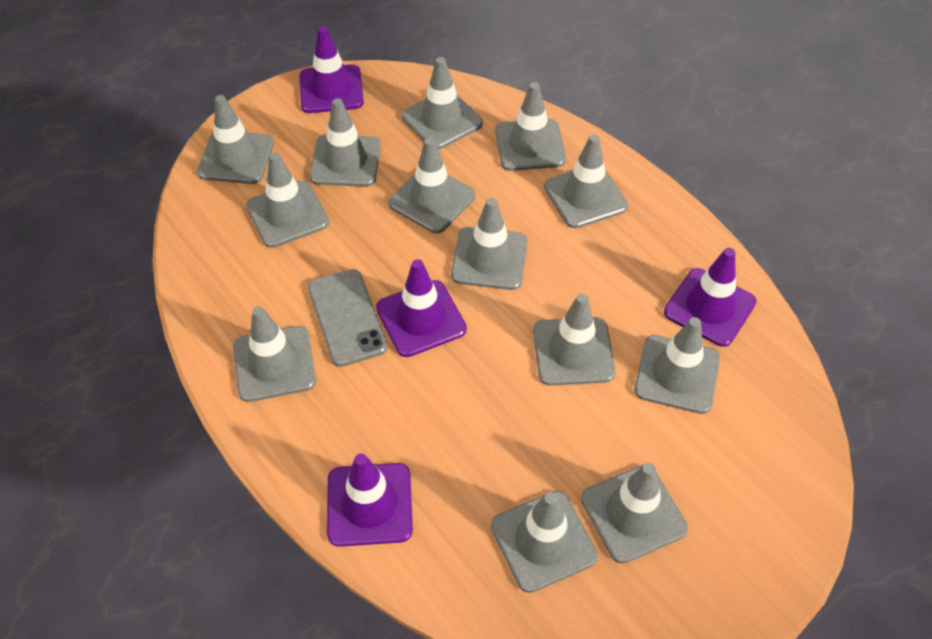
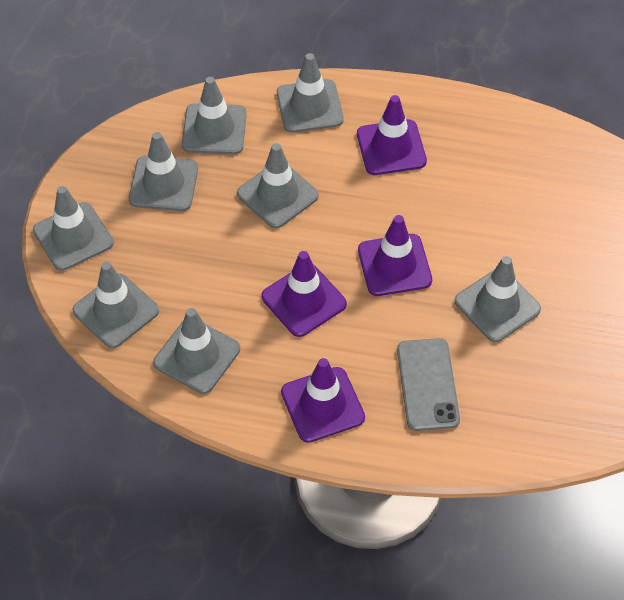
grey traffic cone: 13 -> 8

